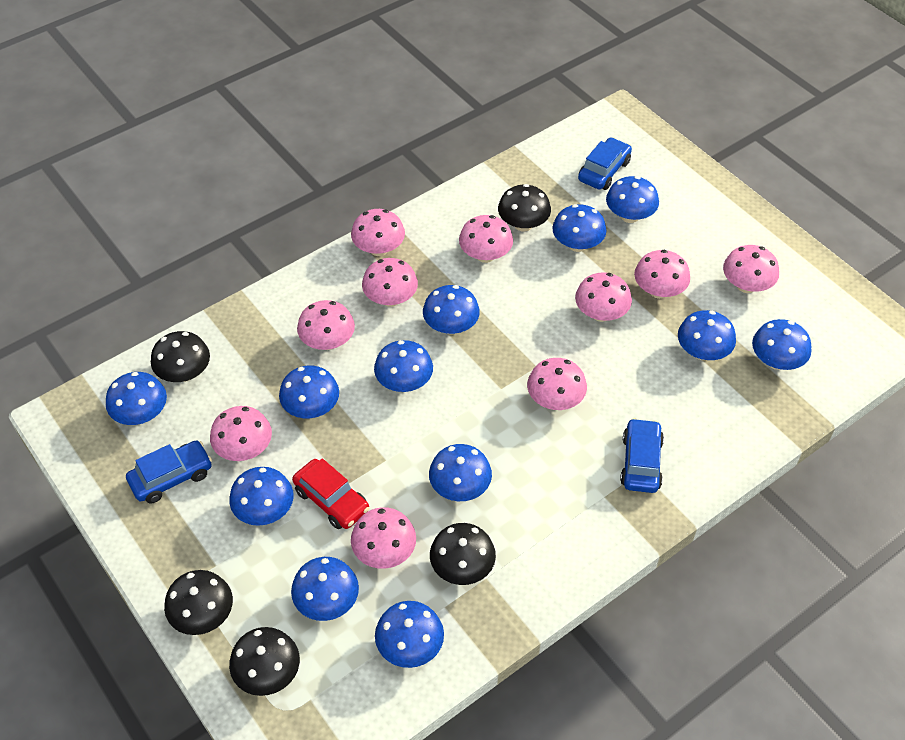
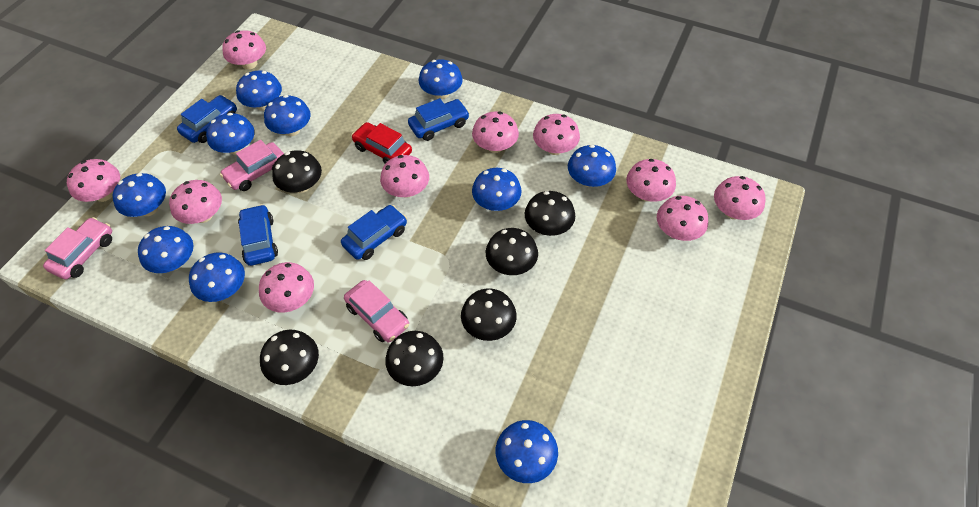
black mushroom: 5 -> 6
blue car: 3 -> 4
blue mushroom: 12 -> 10
pink car: 0 -> 3

